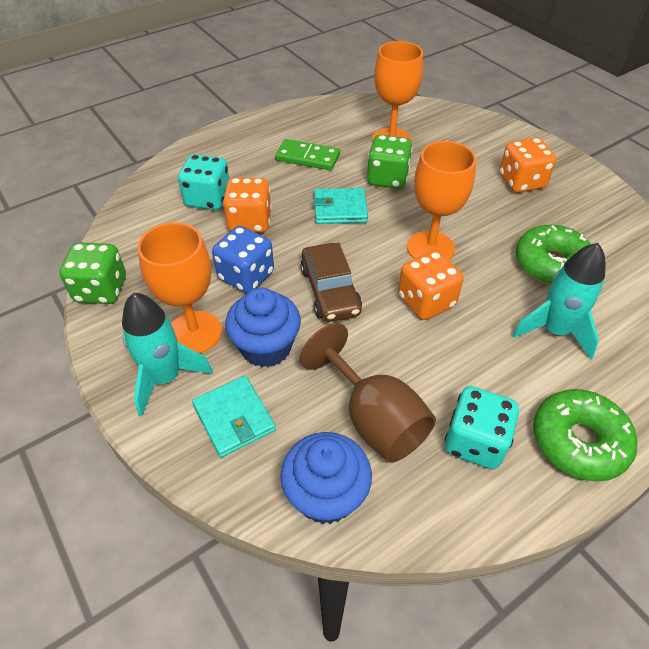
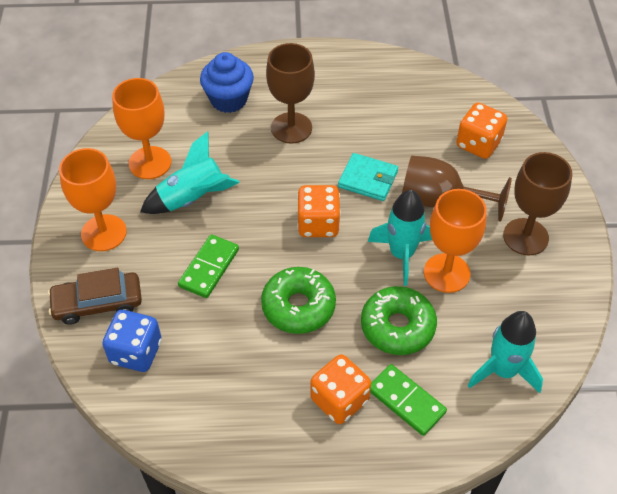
blue cupcake: 2 -> 1
brown goblet: 1 -> 3
green dice: 2 -> 0
green domino: 1 -> 2
turquoise dice: 2 -> 0
turquoise rocket: 2 -> 3
turquoise wallet: 2 -> 1

